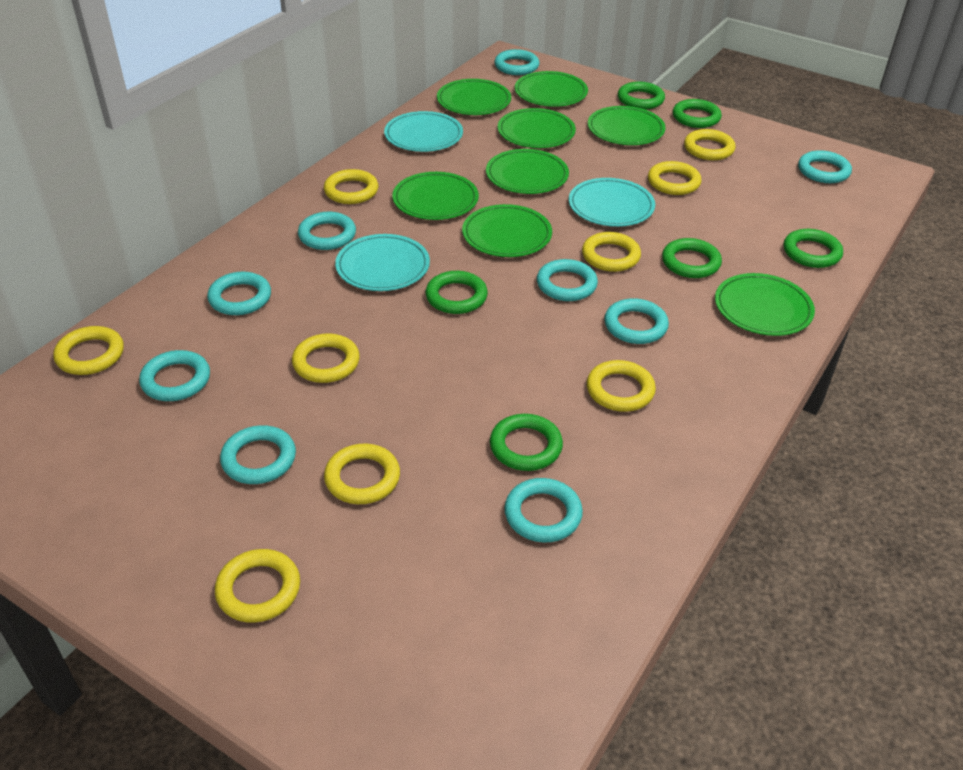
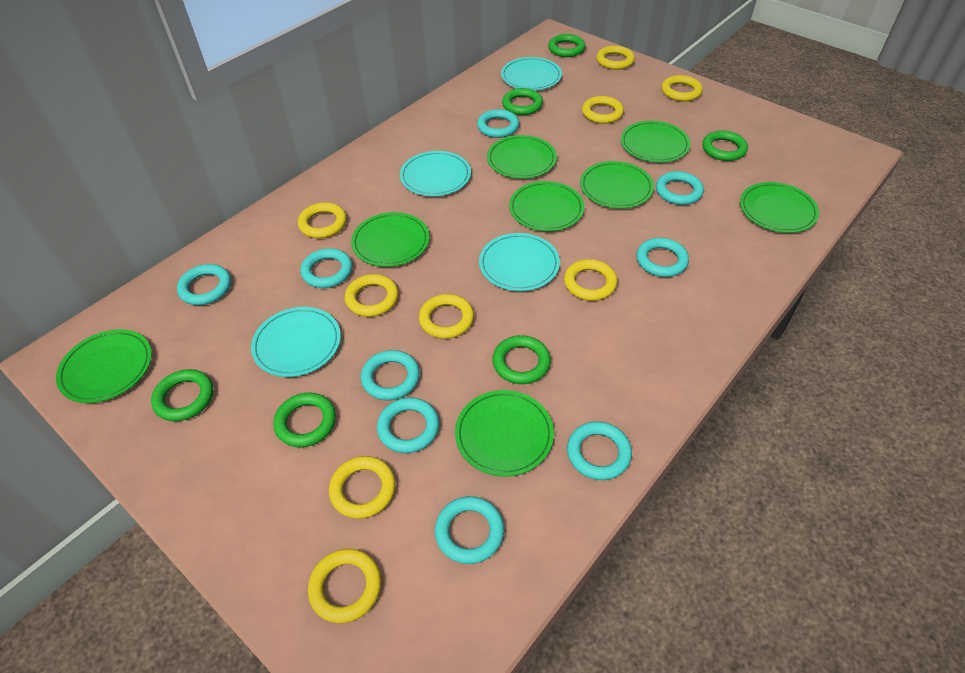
turquoise plate: 3 -> 4

